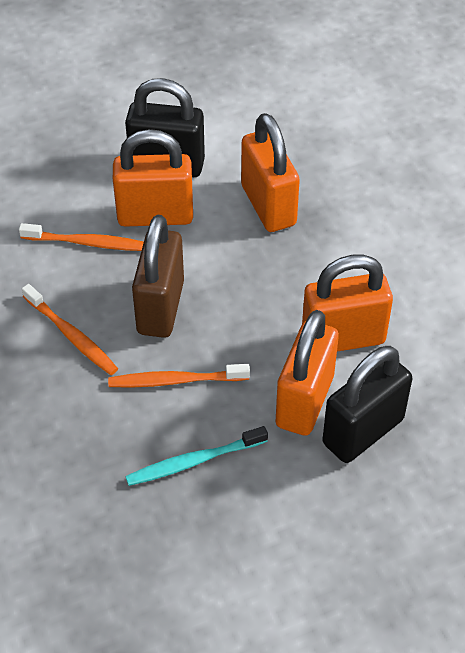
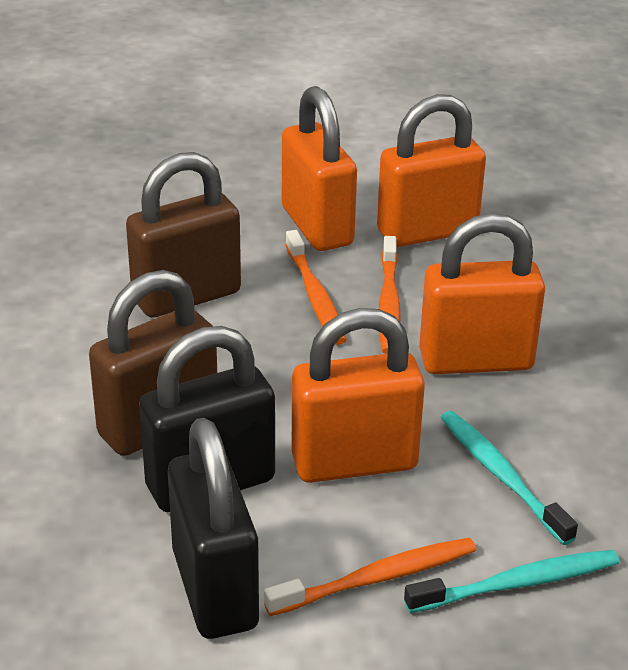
brown padlock: 1 -> 2
turquoise toothbrush: 1 -> 2

